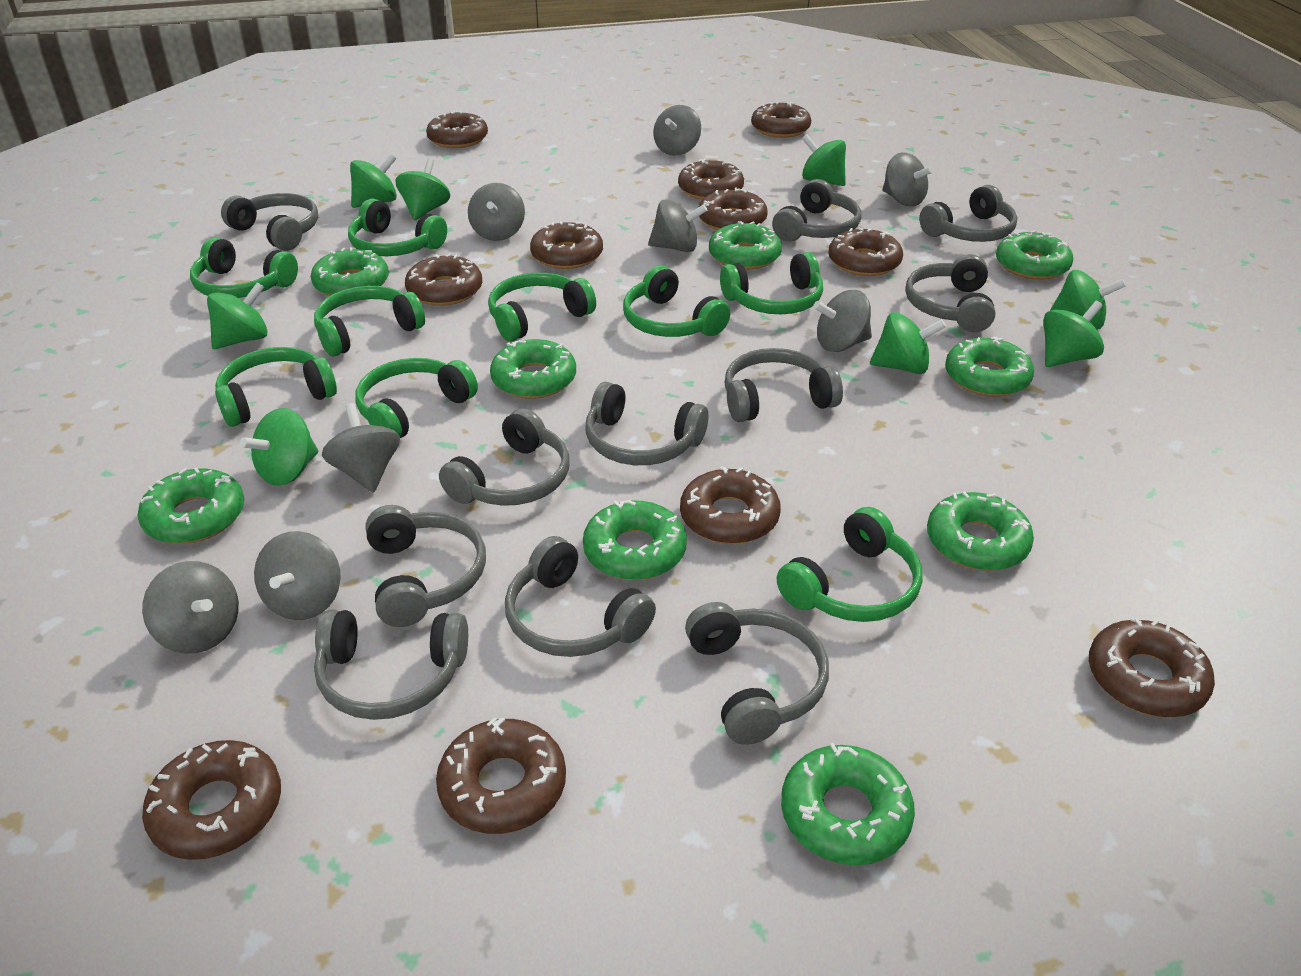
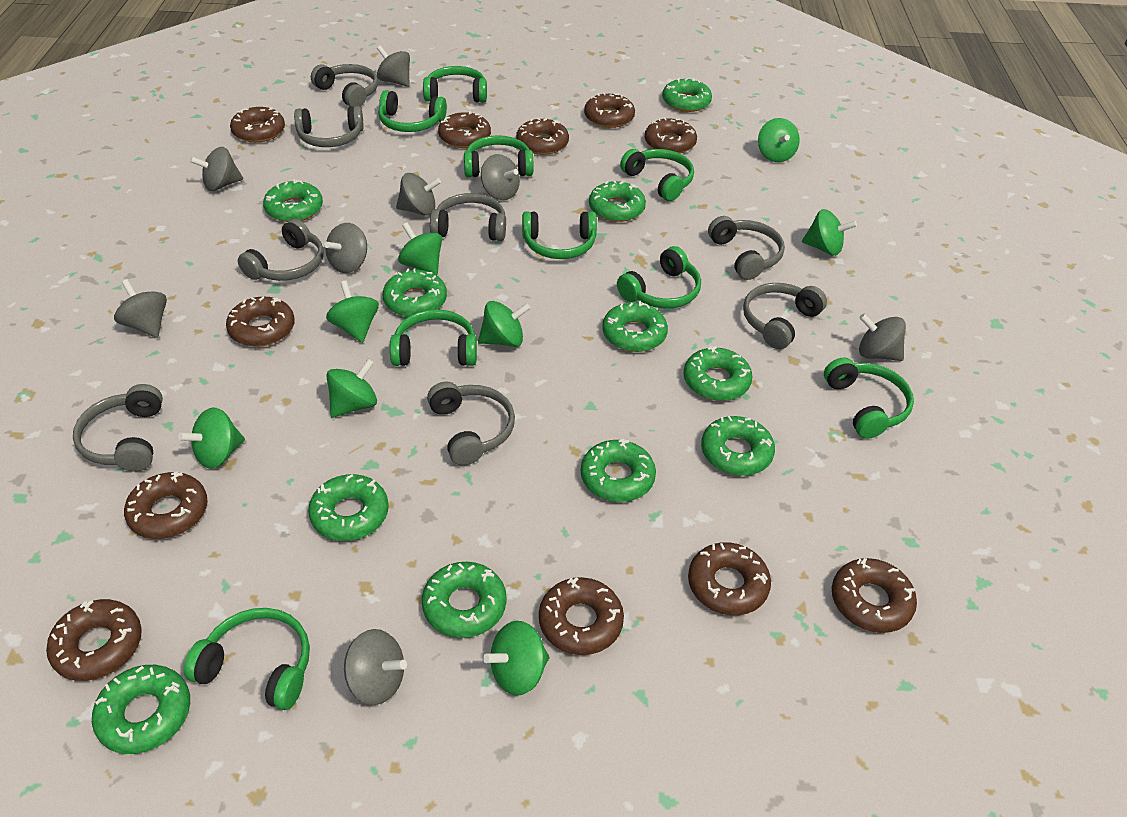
green donut: 9 -> 11
grey headphones: 11 -> 8

